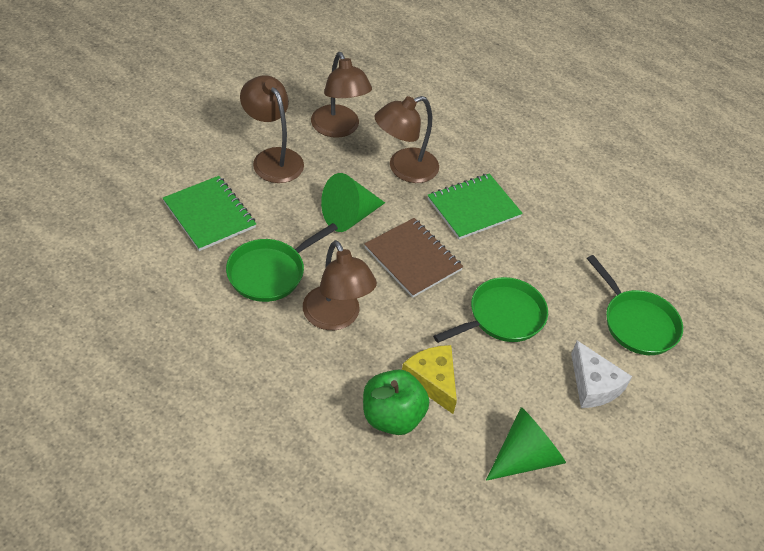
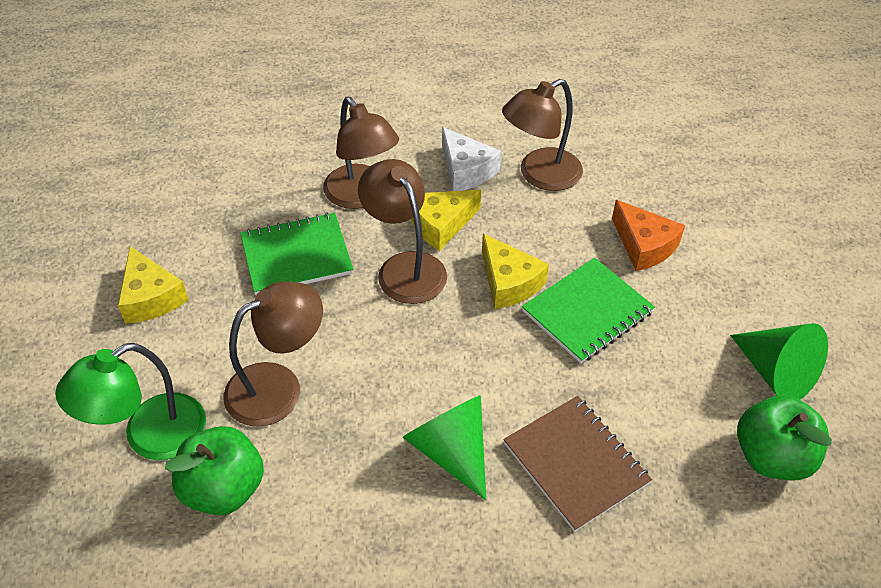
green apple: 1 -> 2
green lamp: 0 -> 1
green pan: 3 -> 0
orange cheese: 0 -> 1
yellow cheese: 1 -> 3

